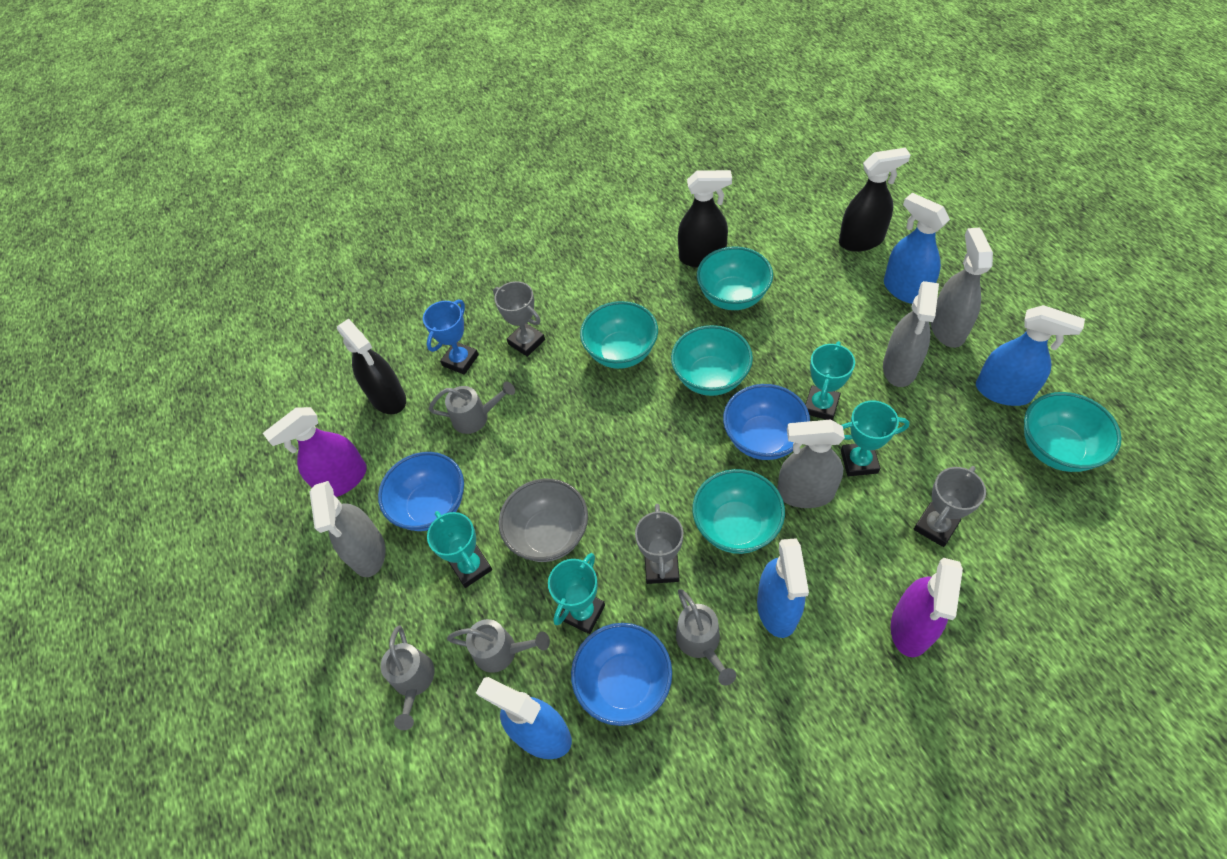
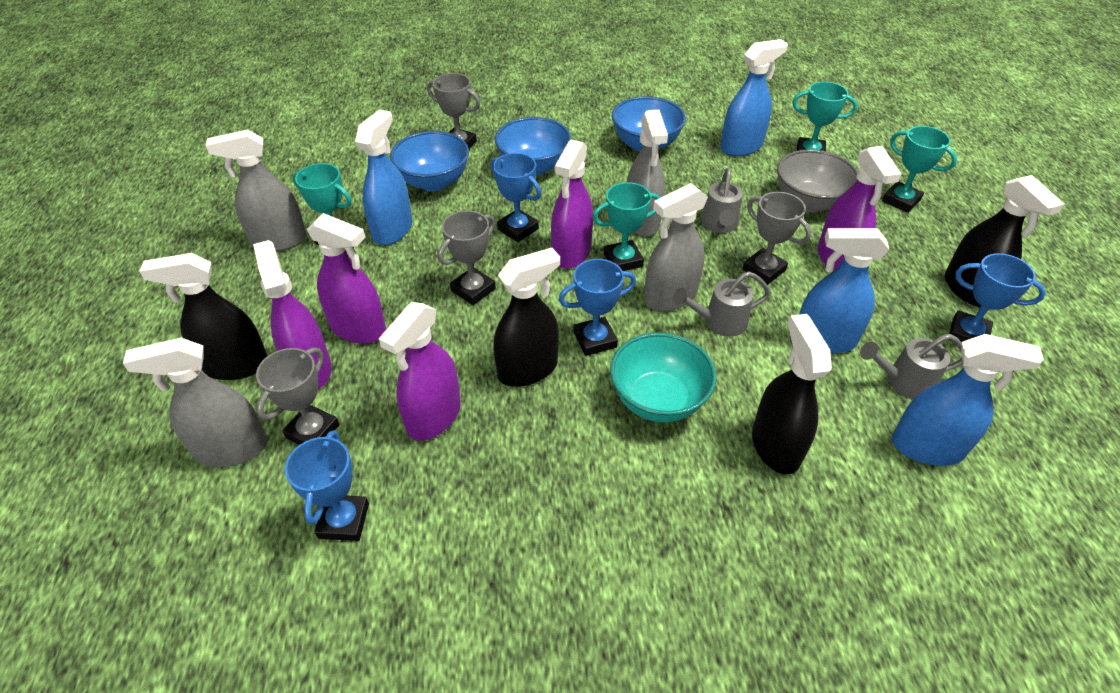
black spray bottle: 3 -> 4
blue trophy: 1 -> 4
grey trophy: 3 -> 4
grey watering can: 4 -> 3
purple spray bottle: 2 -> 5
turquoise bowl: 5 -> 1

